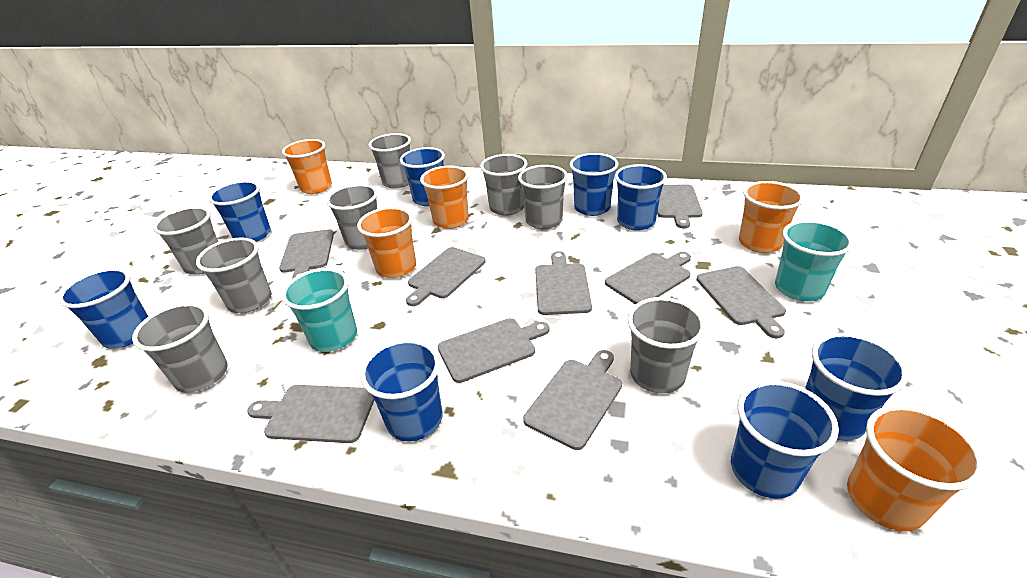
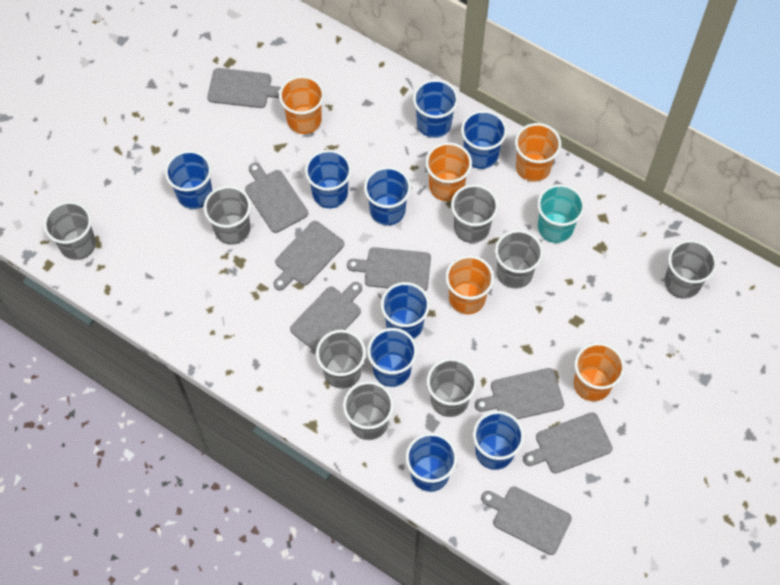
blue cup: 8 -> 9
grey cutting board: 9 -> 8
turquoise cup: 2 -> 1

